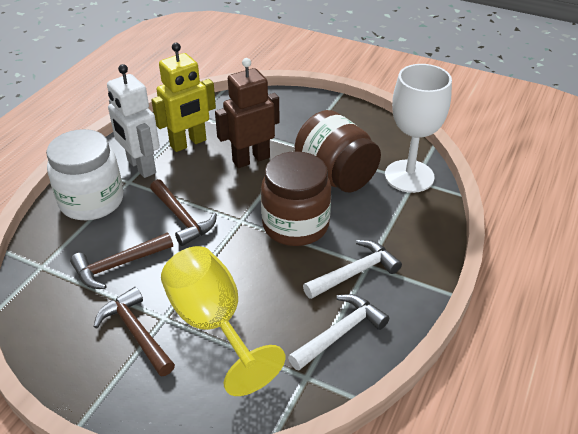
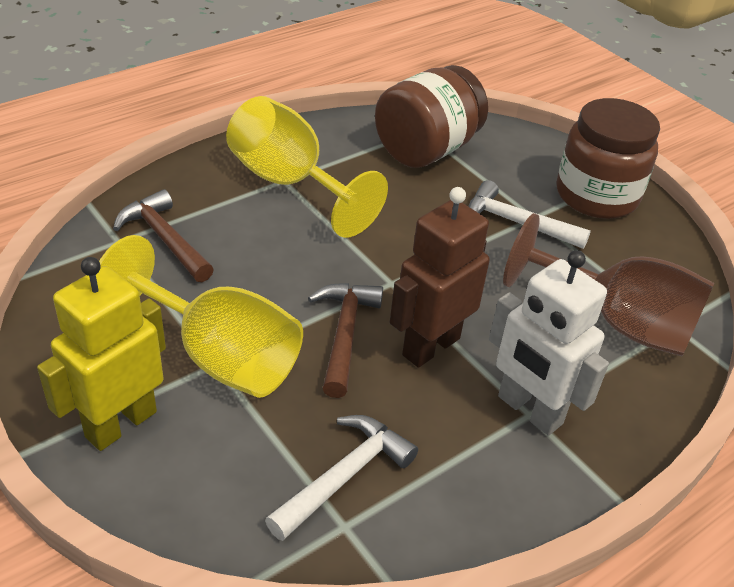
brown goblet: 0 -> 1
brown hammer: 3 -> 2
white goblet: 1 -> 0
white jar: 1 -> 0
yellow goblet: 1 -> 2

